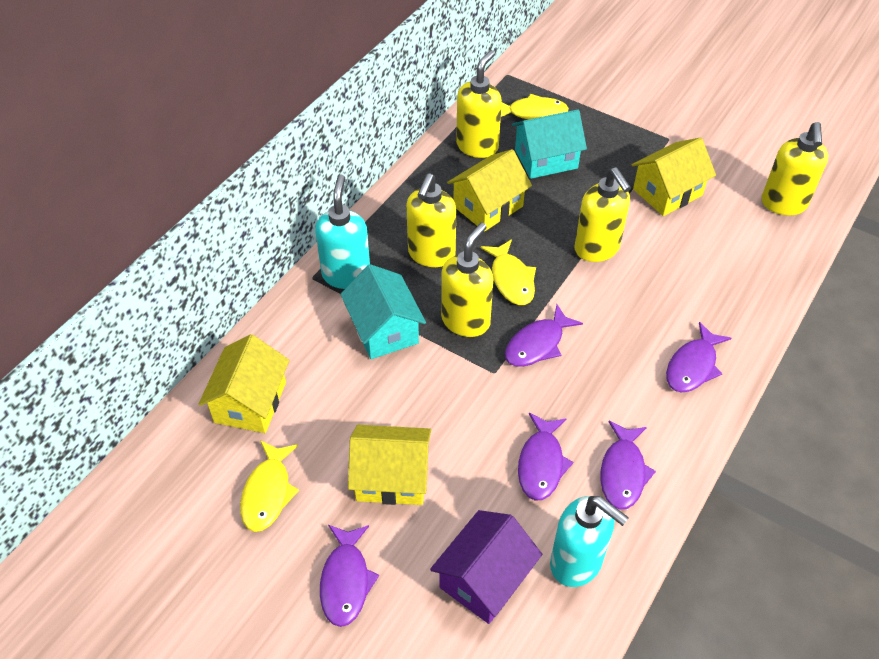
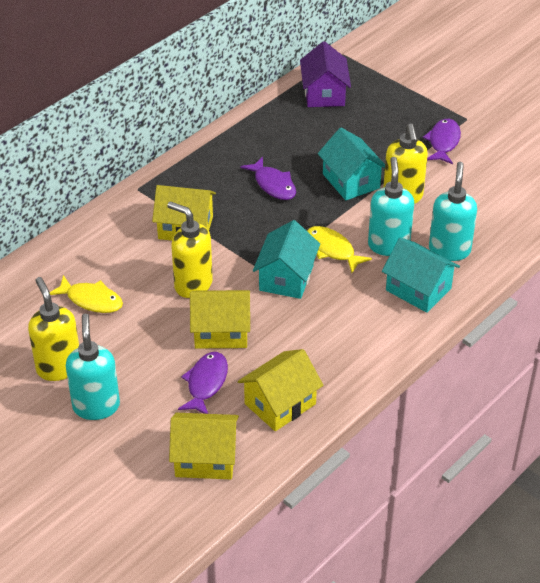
purple fish: 5 -> 3
turquoise house: 2 -> 3
turquoise soap dispenser: 2 -> 3
yellow fish: 3 -> 2
yellow soap dispenser: 5 -> 3

